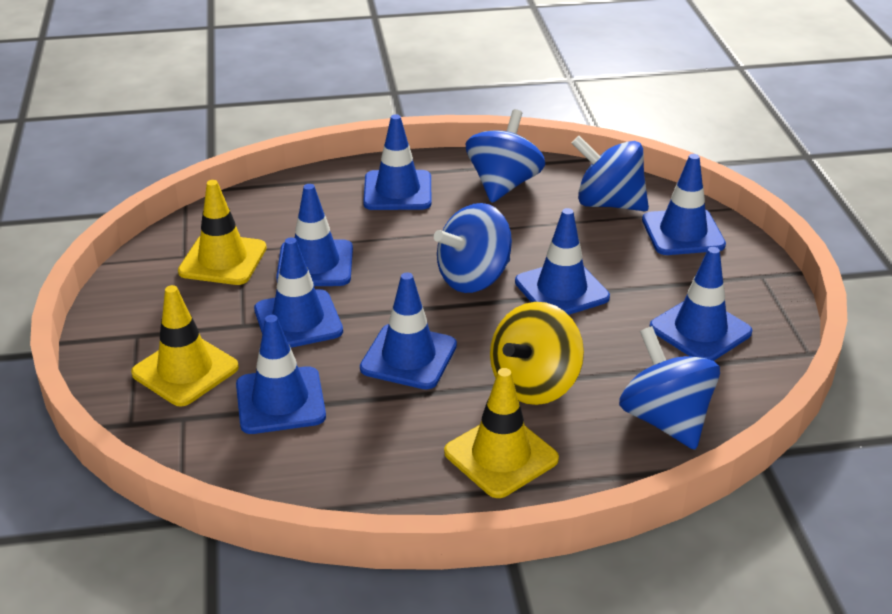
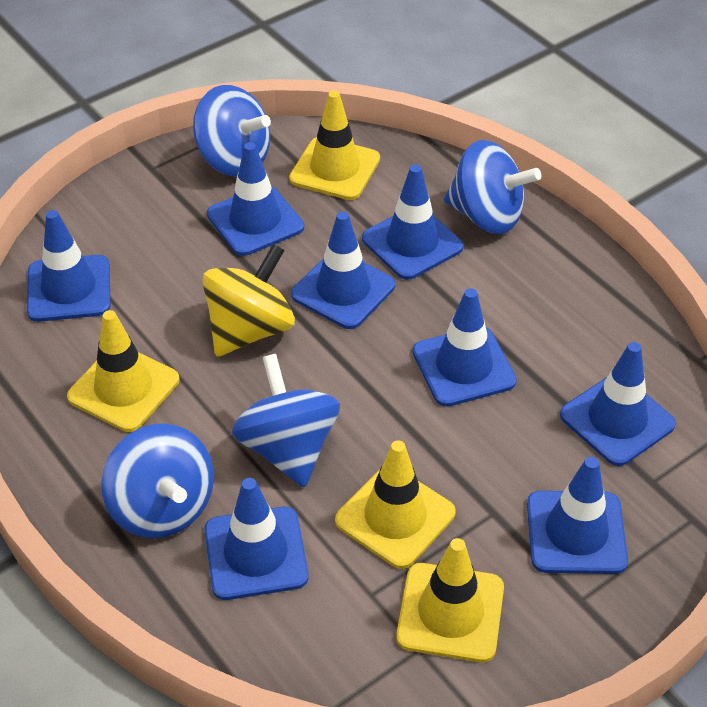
yellow traffic cone: 3 -> 4

